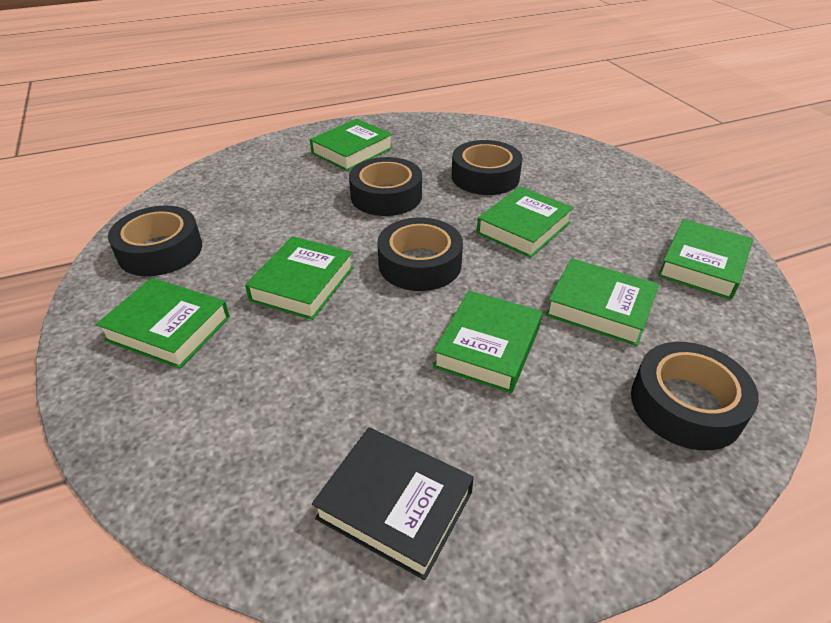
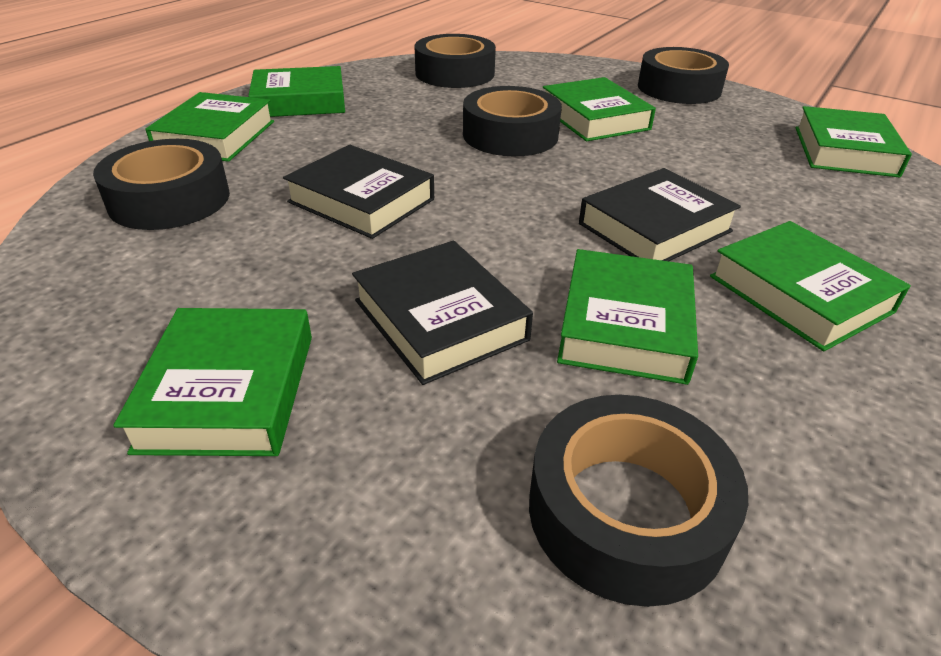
black book: 1 -> 3

